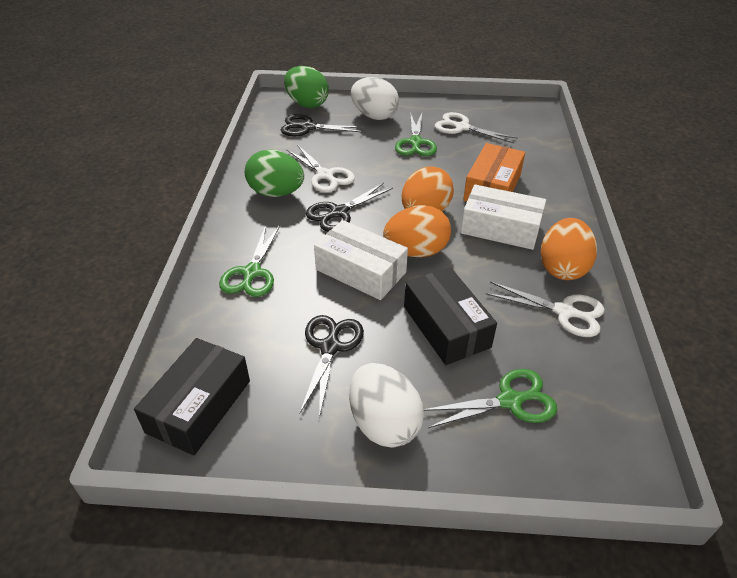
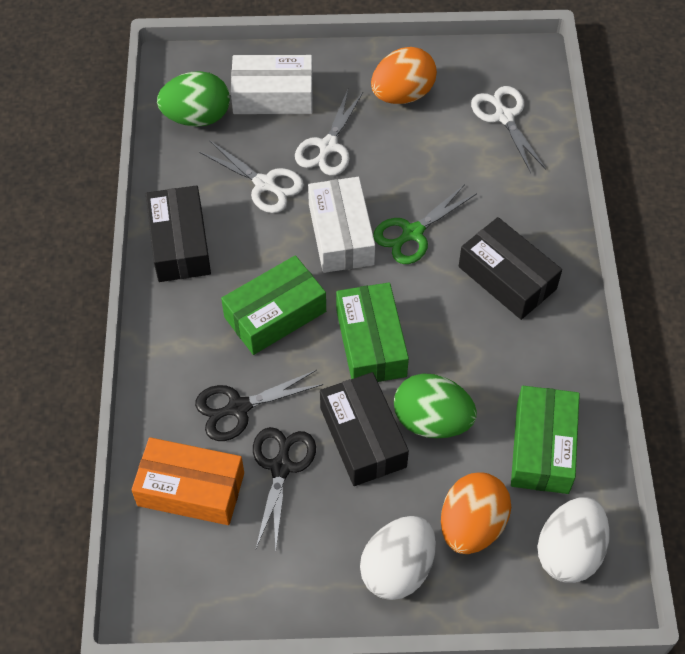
black box: 2 -> 3
black scissors: 3 -> 2
green box: 0 -> 3
green scissors: 3 -> 1
orange egg: 3 -> 2

